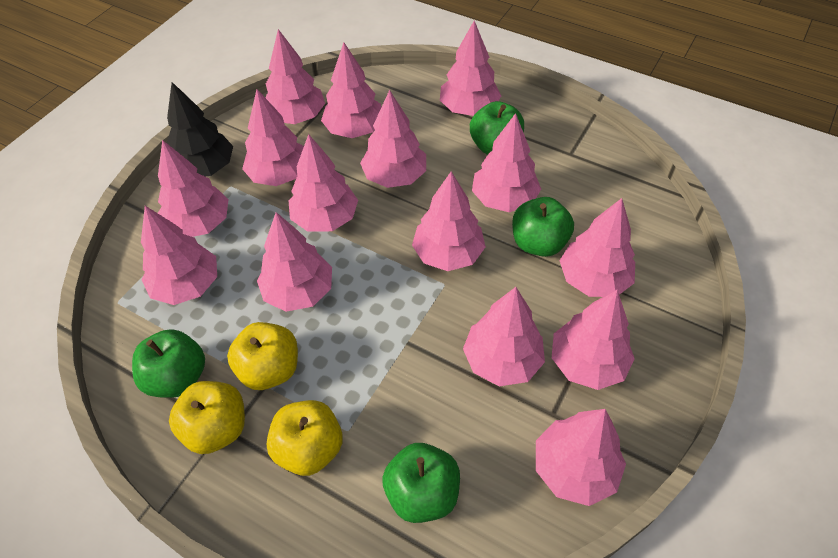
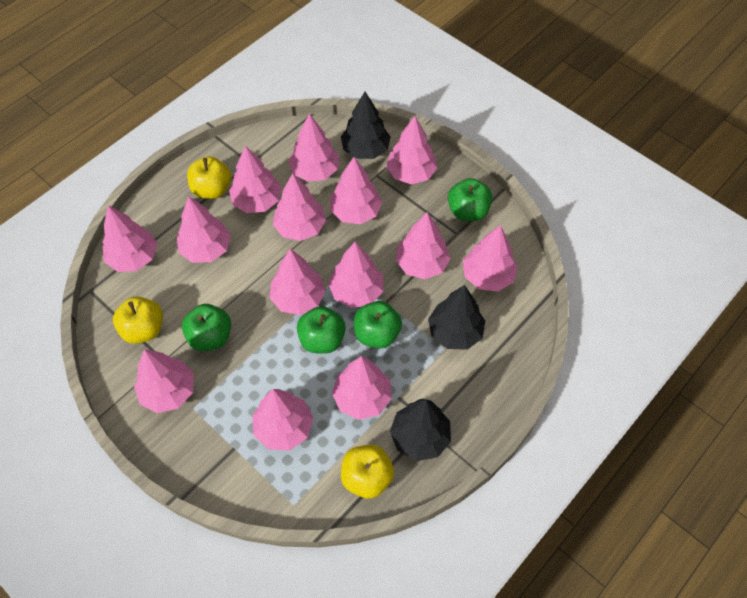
black tree: 1 -> 3
pink tree: 15 -> 14

